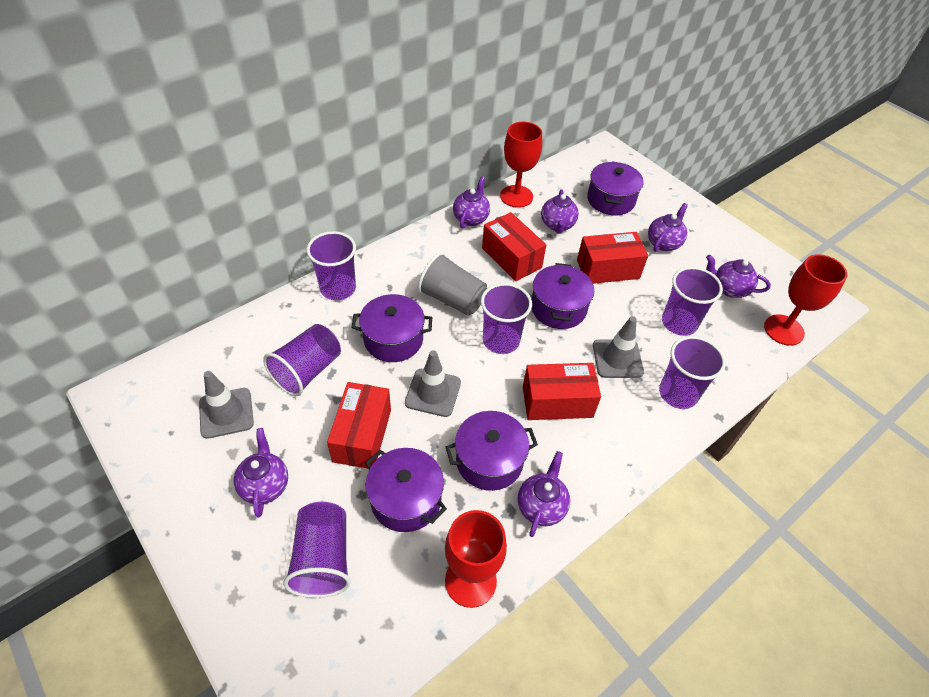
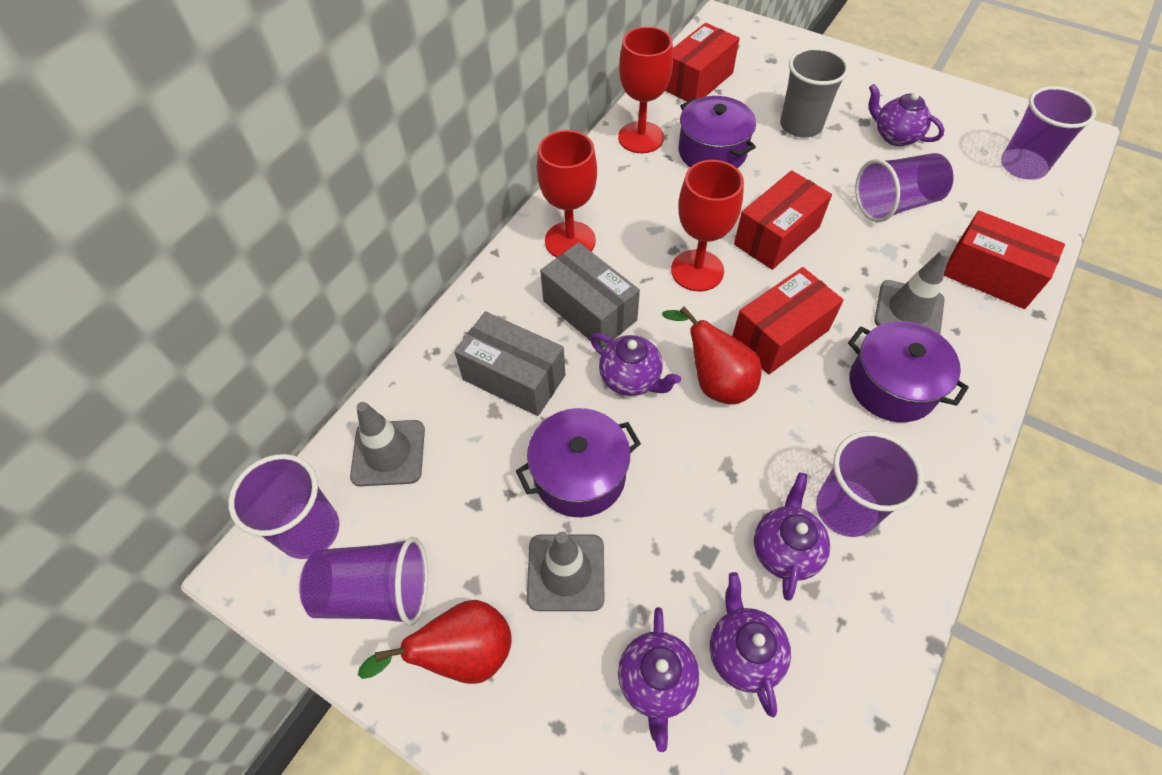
grey box: 0 -> 2
purple cup: 6 -> 5
purple pot: 5 -> 3
purple teapot: 6 -> 5
red pear: 0 -> 2

